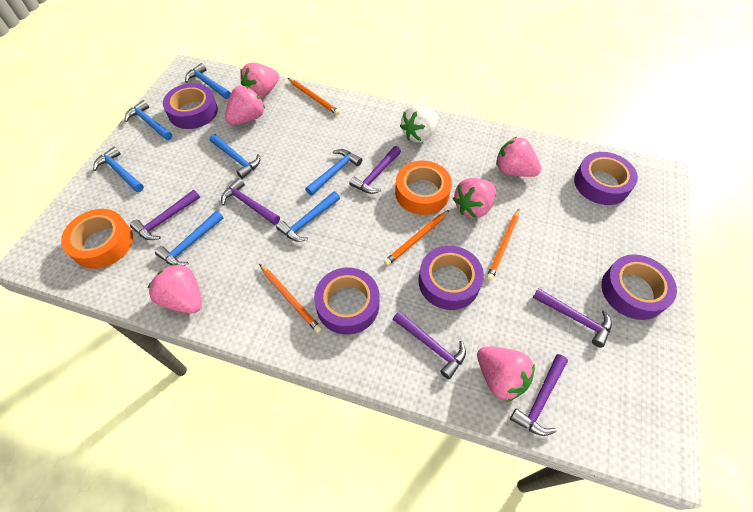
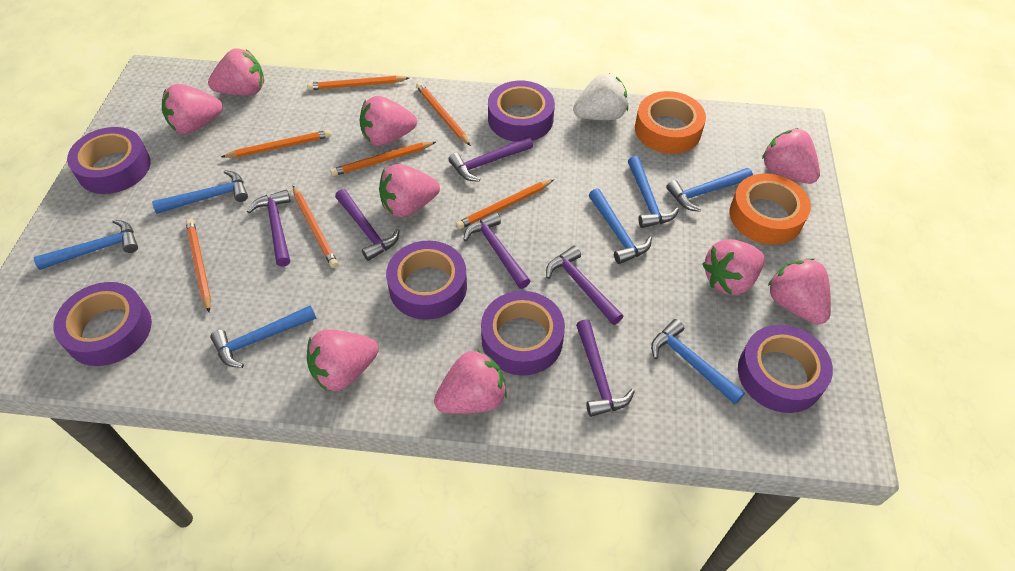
orange pencil: 4 -> 7
pink strawberry: 6 -> 9
purple tape: 5 -> 6

